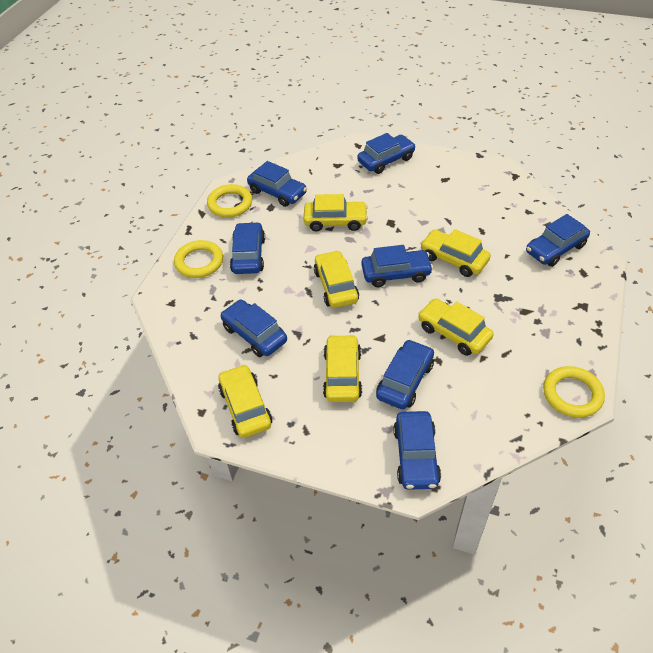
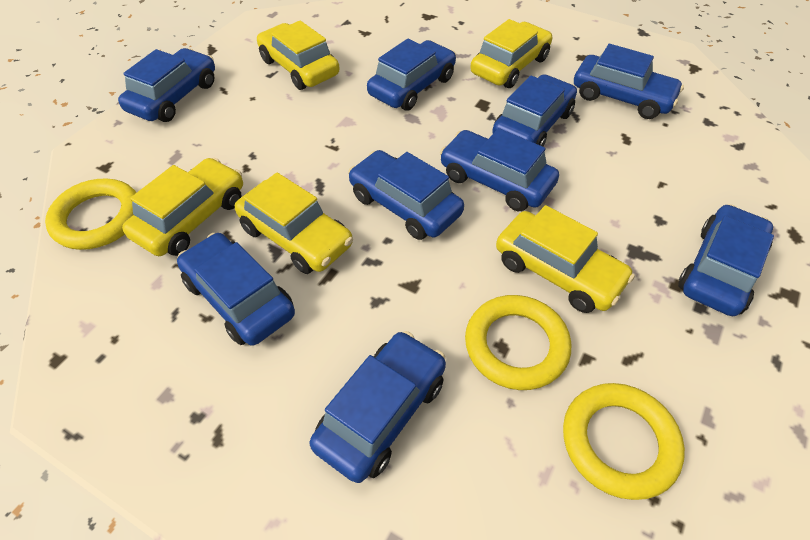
blue car: 8 -> 9
yellow car: 6 -> 5

